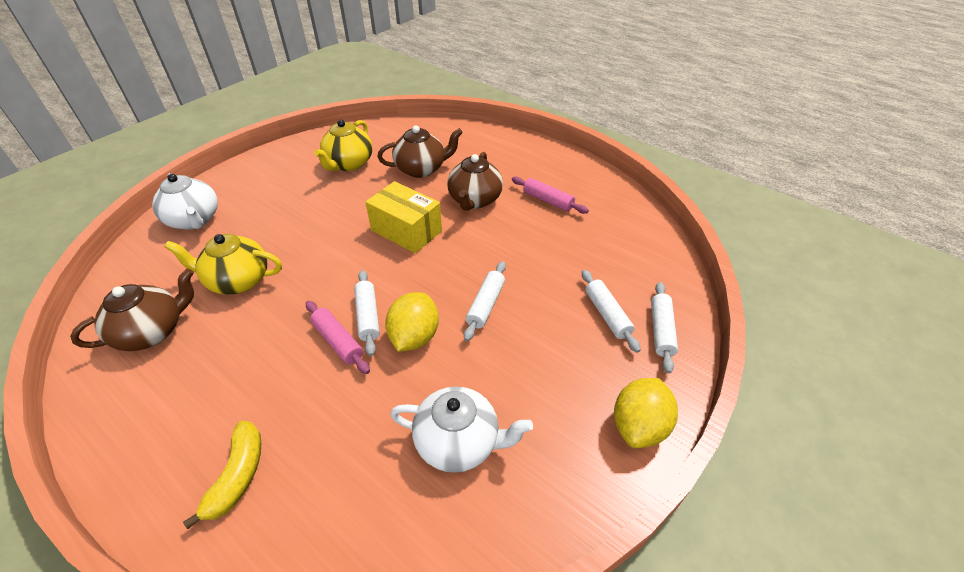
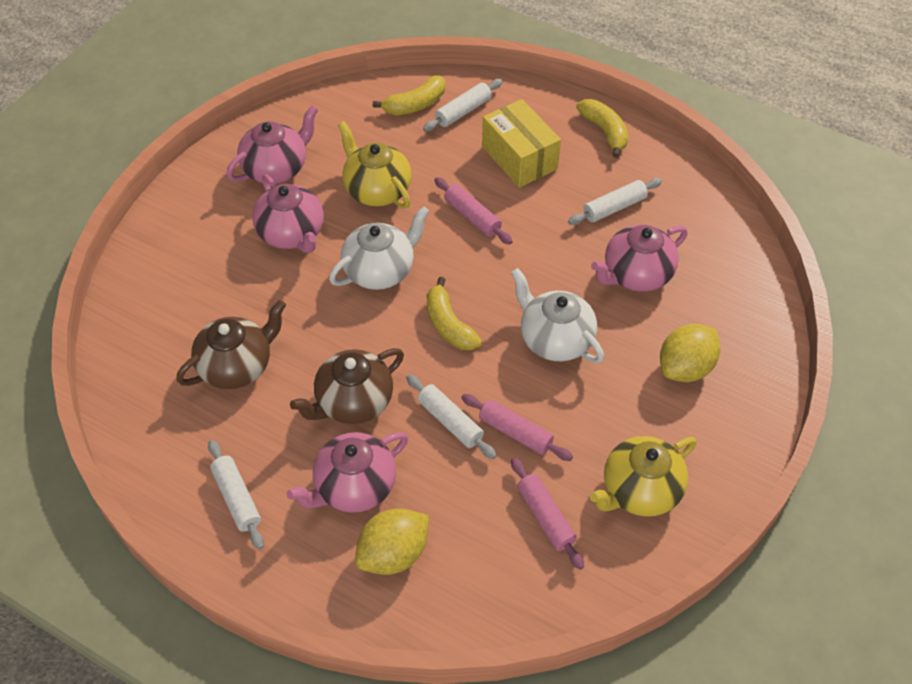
brown teapot: 3 -> 2
pink rolling pin: 2 -> 3
pink teapot: 0 -> 4
yellow banana: 1 -> 3

